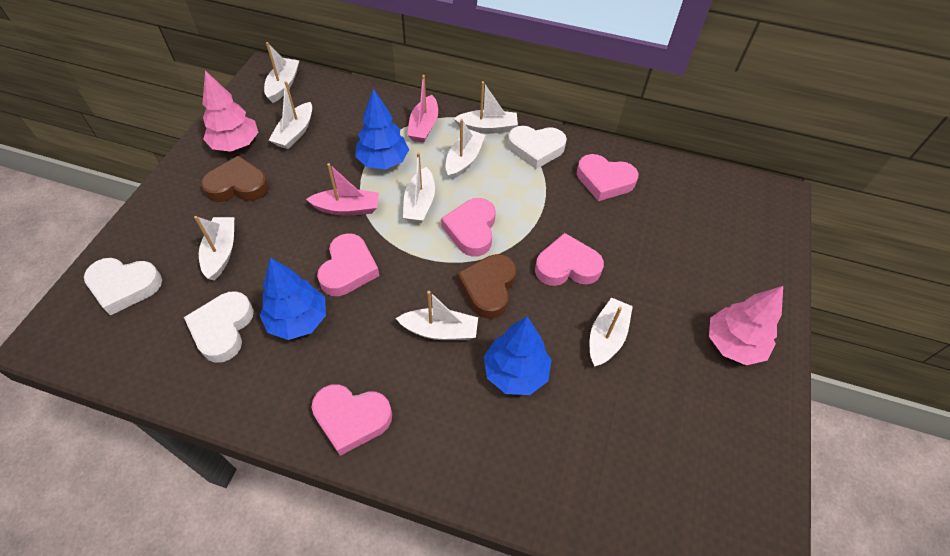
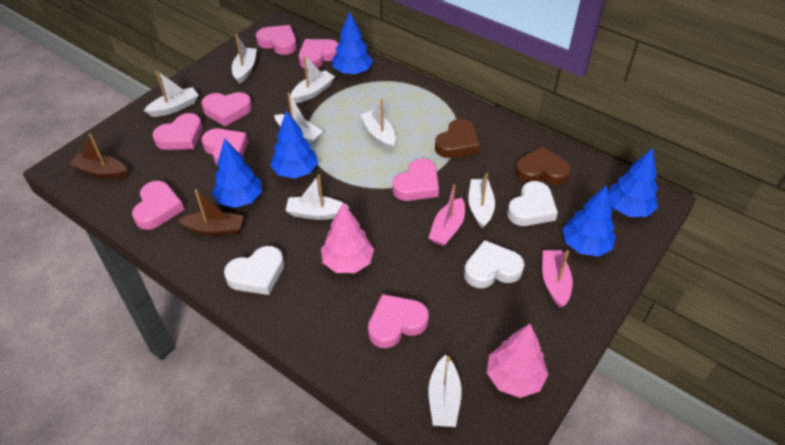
blue tree: 3 -> 5
brown boat: 0 -> 2
pink heart: 5 -> 8

